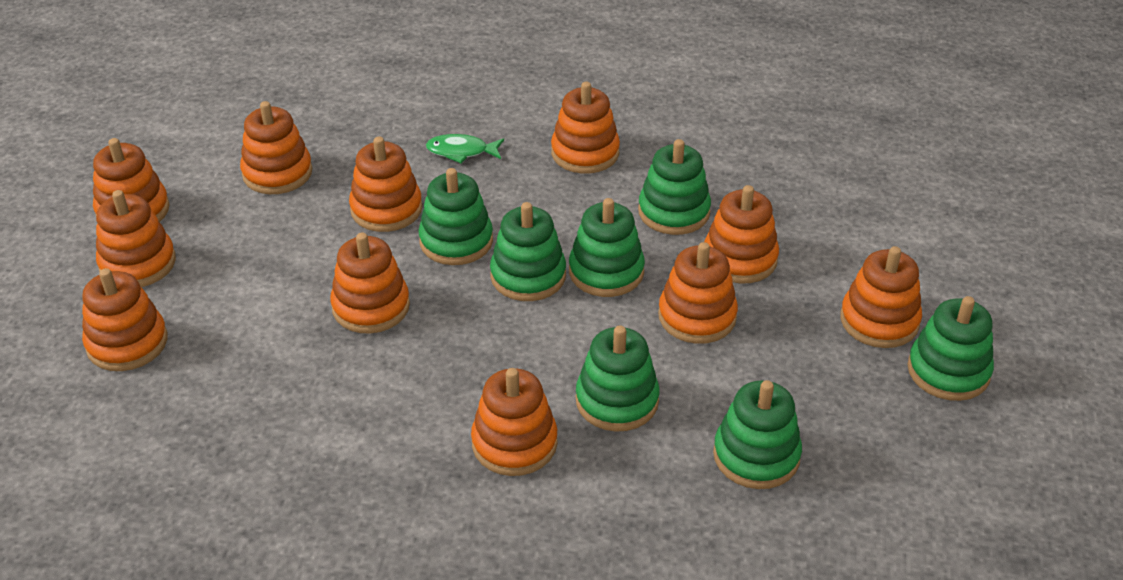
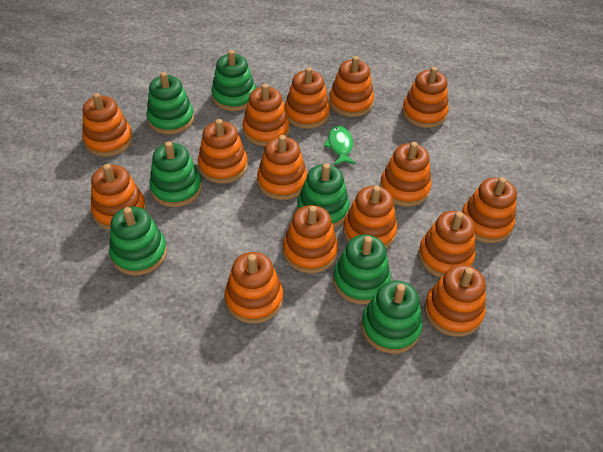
orange stacking toy: 11 -> 15

